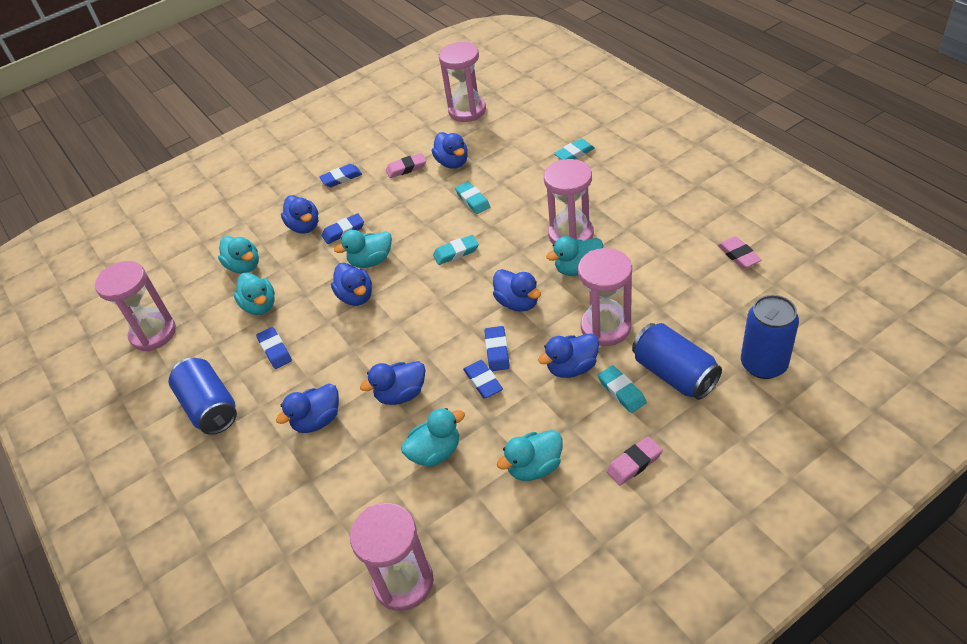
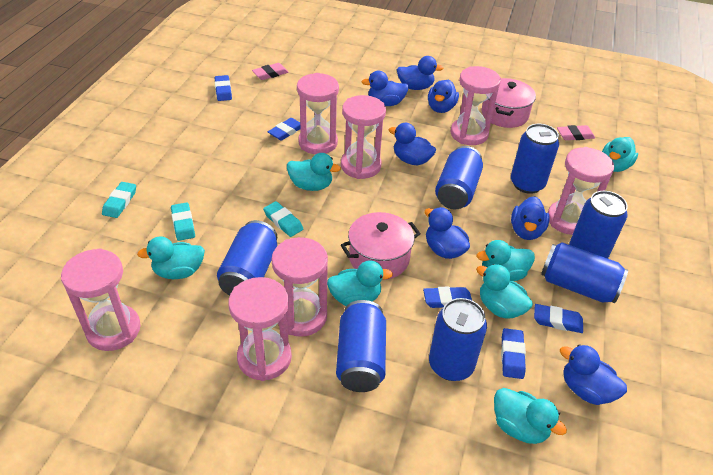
blue can: 3 -> 7
pink eraser: 3 -> 2
pink hourglass: 5 -> 7
pink pot: 0 -> 2
turquoise duck: 6 -> 7
turquoise eraser: 4 -> 3

